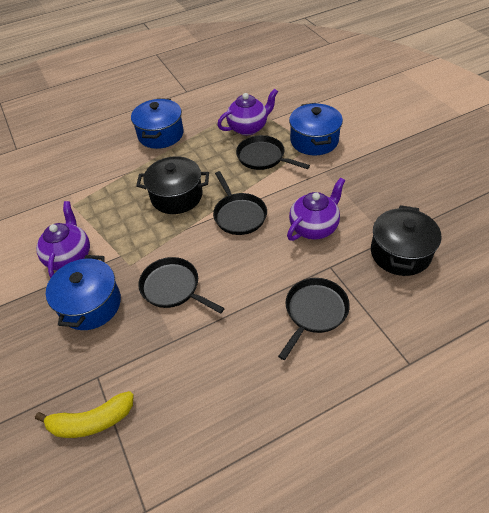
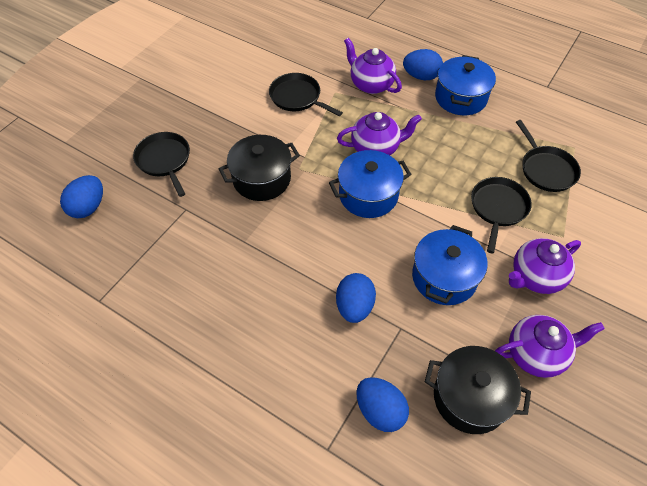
blue egg: 0 -> 4
purple teapot: 3 -> 4
yellow banana: 1 -> 0

